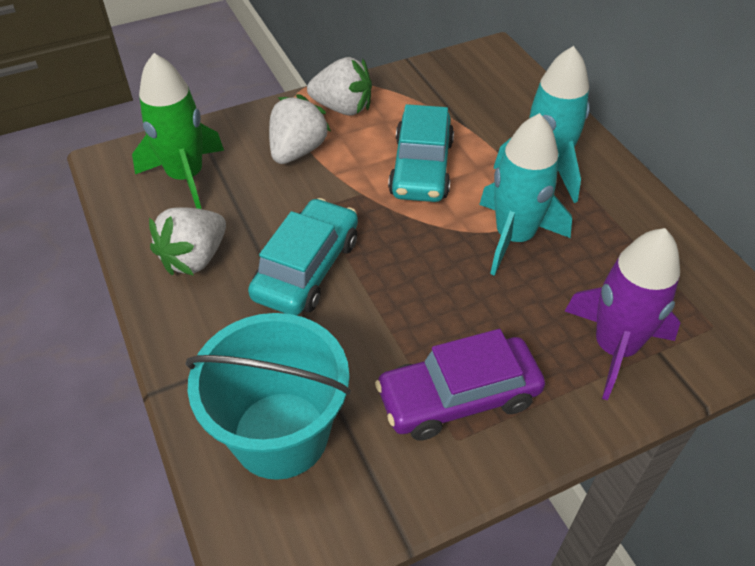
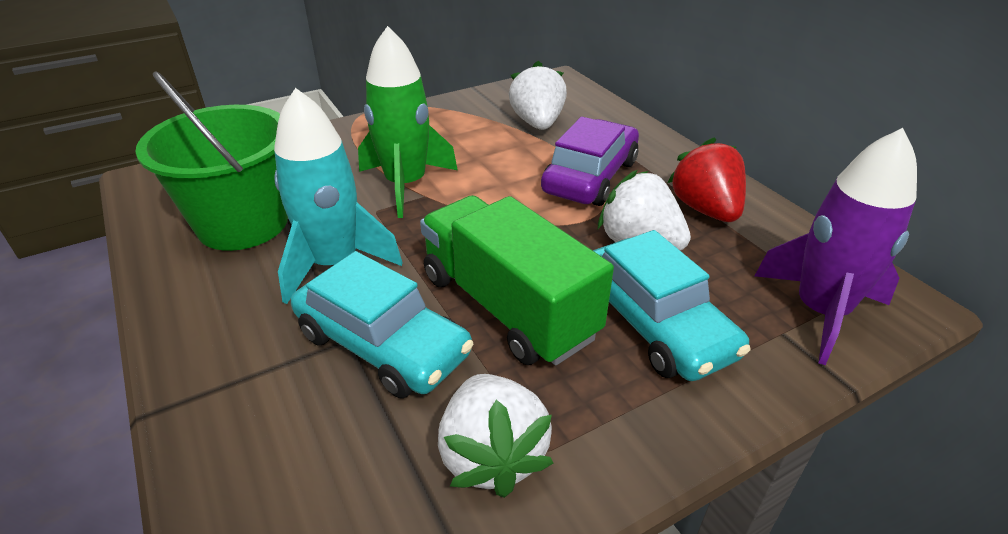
green bucket: 0 -> 1
green truck: 0 -> 1
red strawberry: 0 -> 1
turquoise bucket: 1 -> 0
turquoise rocket: 2 -> 1

